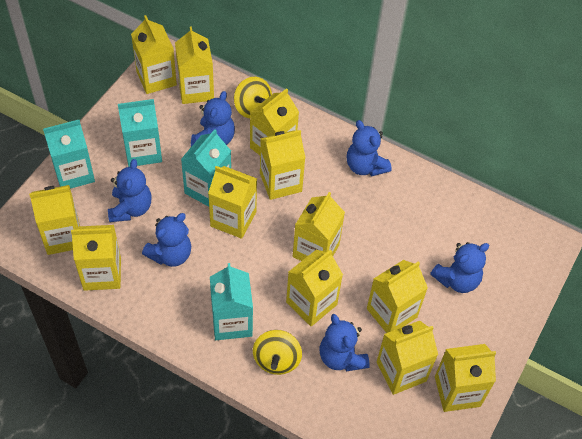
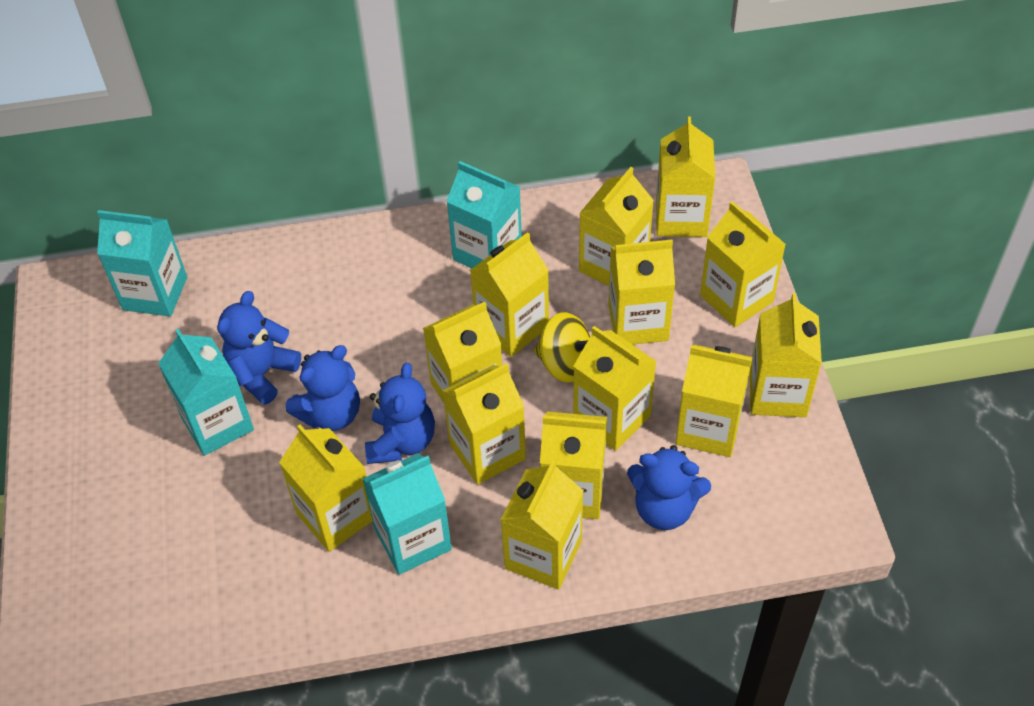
blue teddy bear: 6 -> 4
yellow carton: 12 -> 13
yellow spinning top: 2 -> 1

